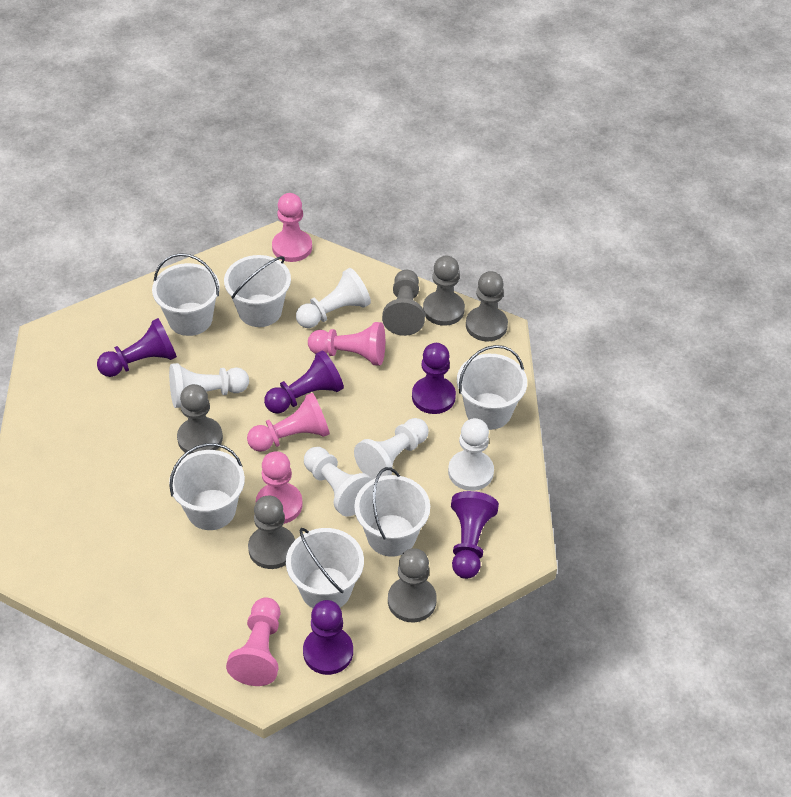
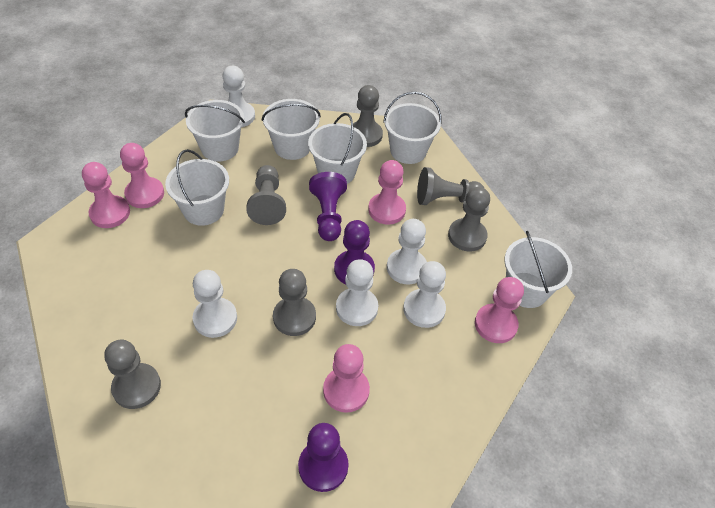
purple pawn: 5 -> 3

